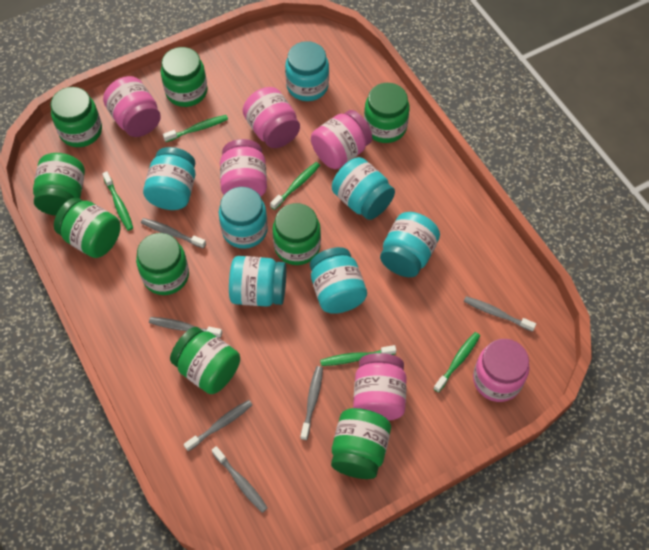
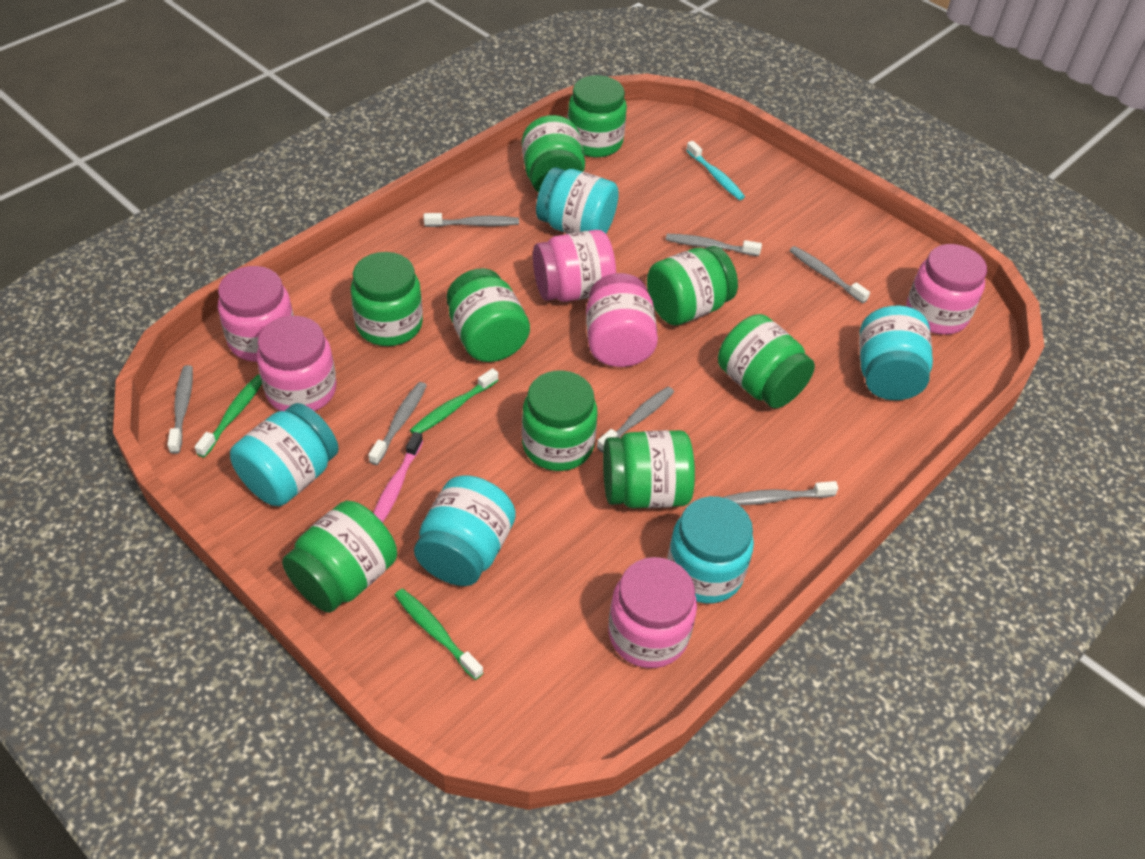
green toothbrush: 5 -> 3
grey toothbrush: 6 -> 7
pink toothbrush: 0 -> 1
turquoise jar: 7 -> 5
turquoise toothbrush: 0 -> 1

